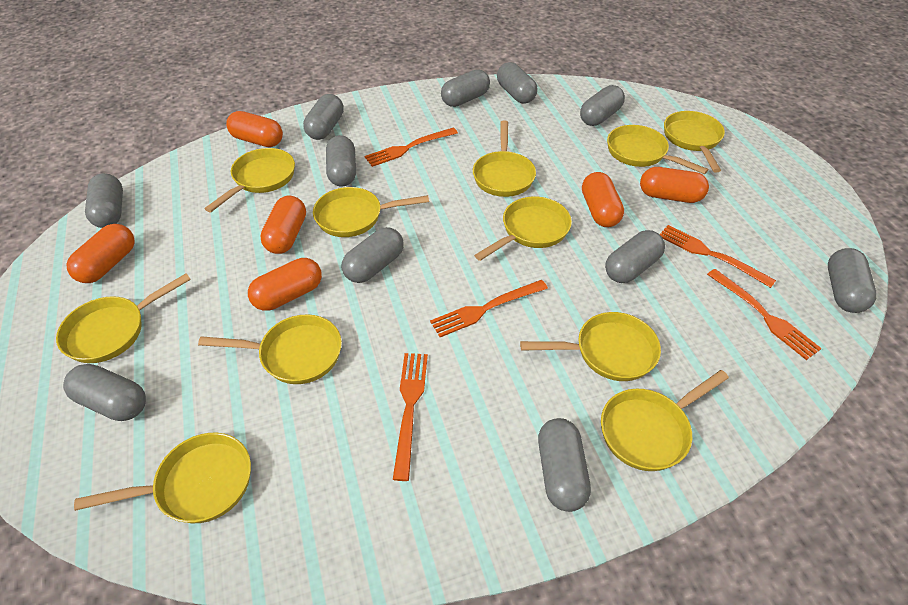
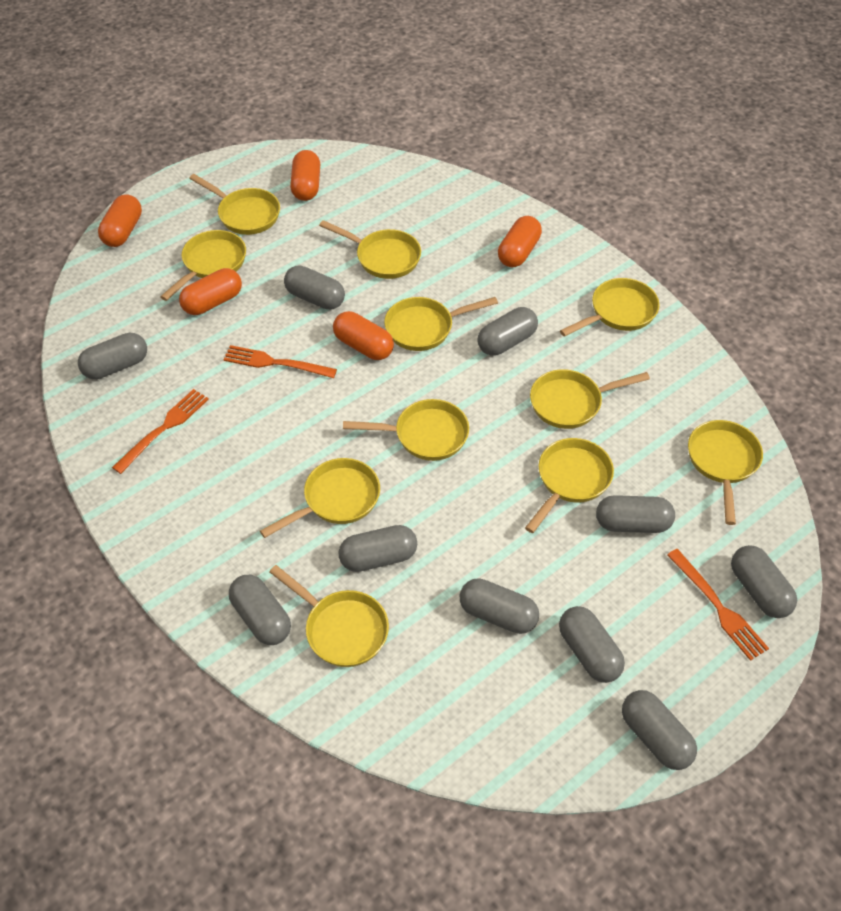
grey capsule: 11 -> 10
orange capsule: 6 -> 5
orange fork: 5 -> 3

